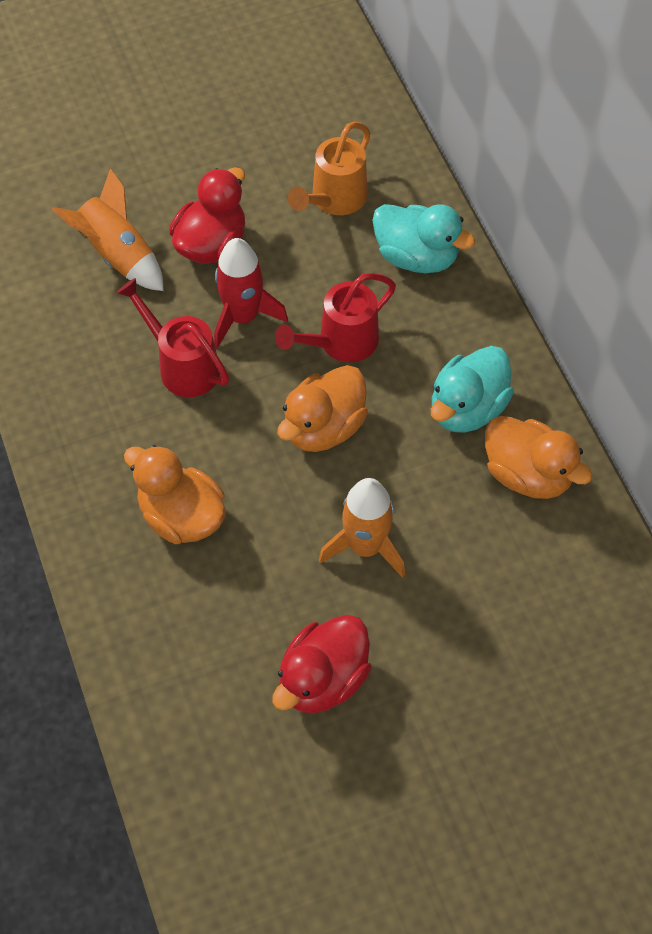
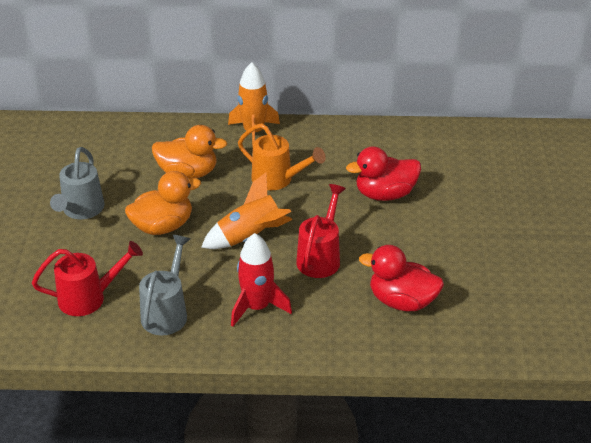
grey watering can: 0 -> 2
orange duck: 3 -> 2
turquoise duck: 2 -> 0

